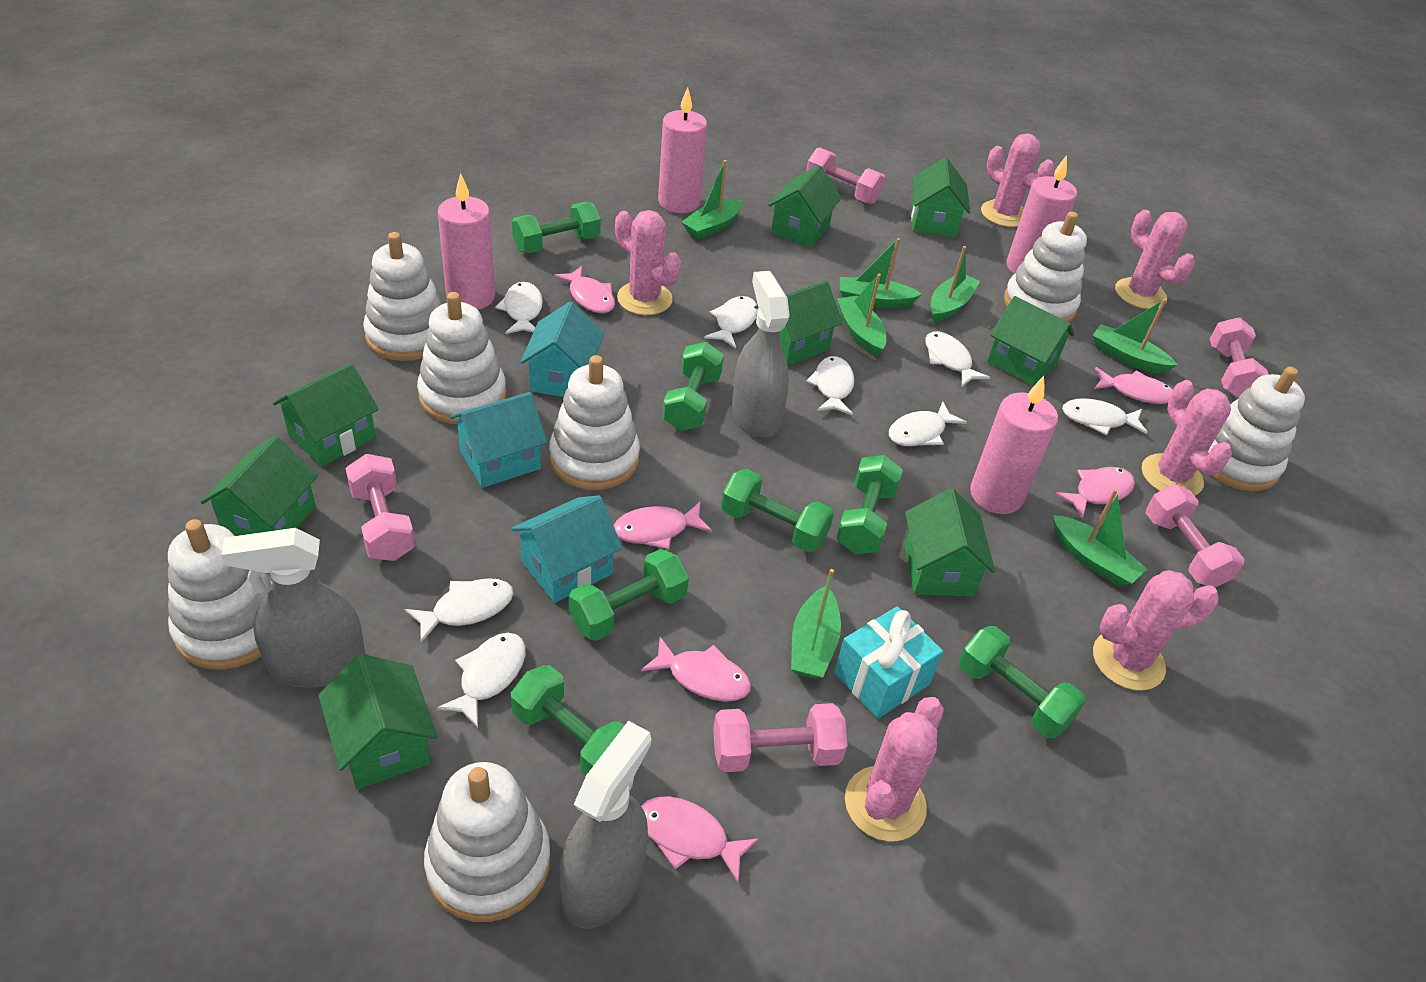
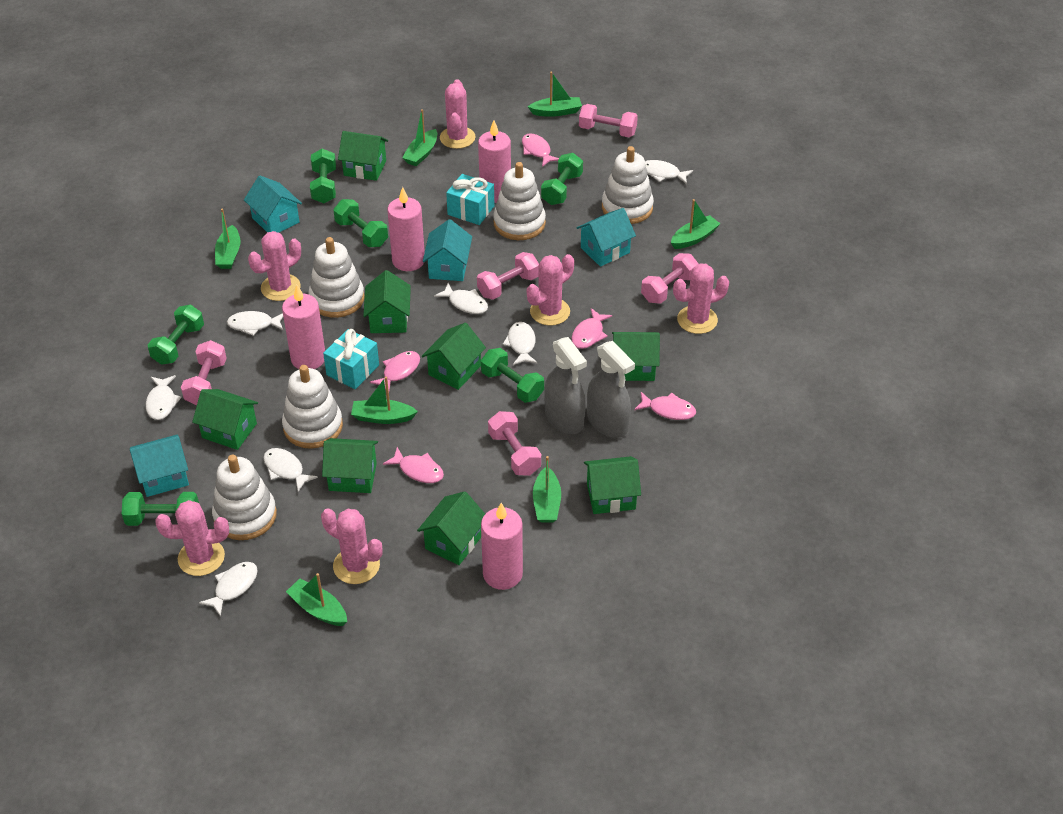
green dumbbell: 7 -> 6
grey spray bottle: 3 -> 2
pink fish: 6 -> 5
turquoise gift: 1 -> 2
turquoise house: 3 -> 4
white fish: 8 -> 7
white stacking toy: 7 -> 5

